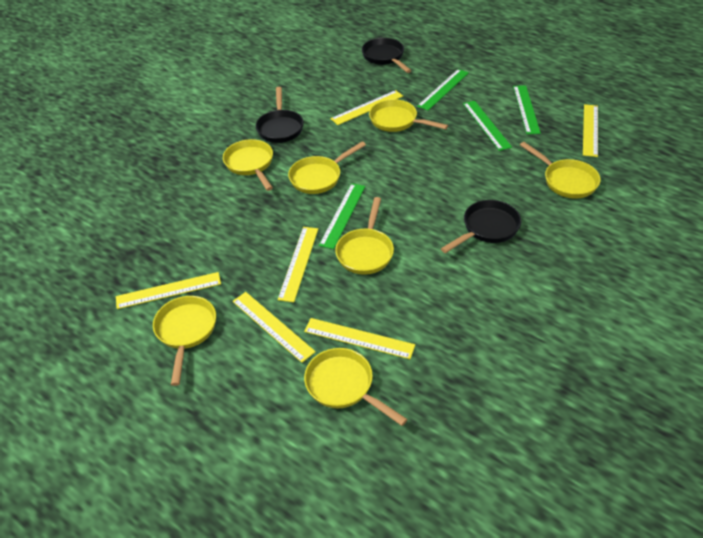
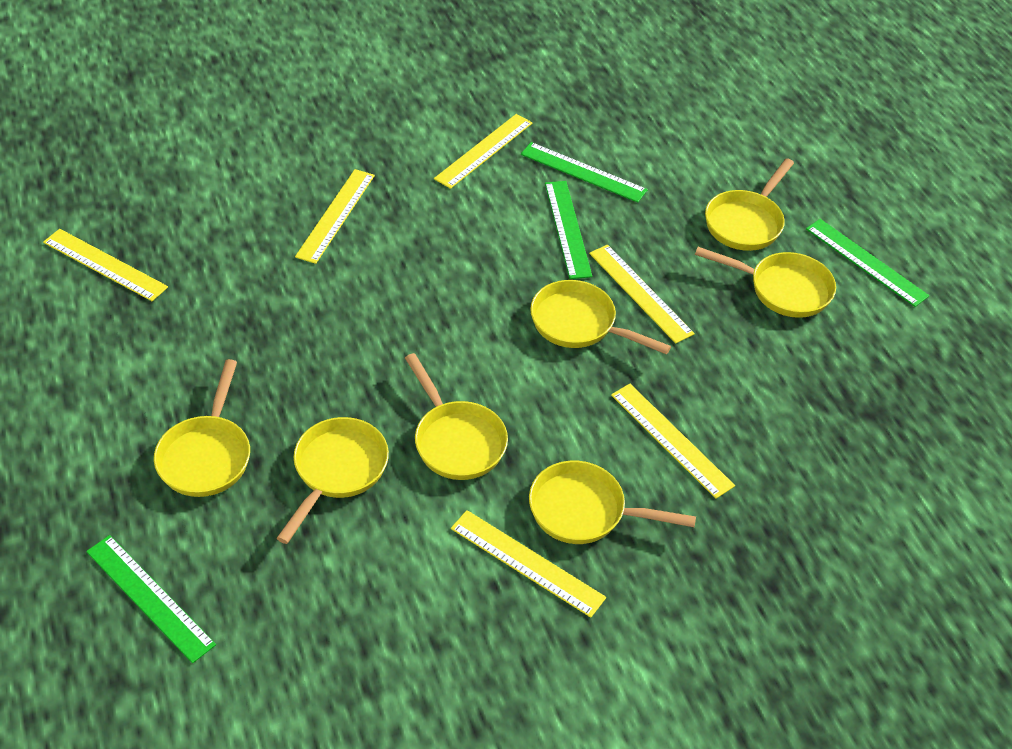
black pan: 3 -> 0

